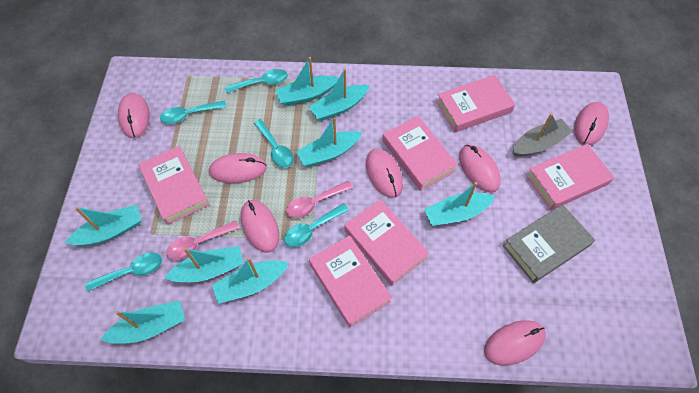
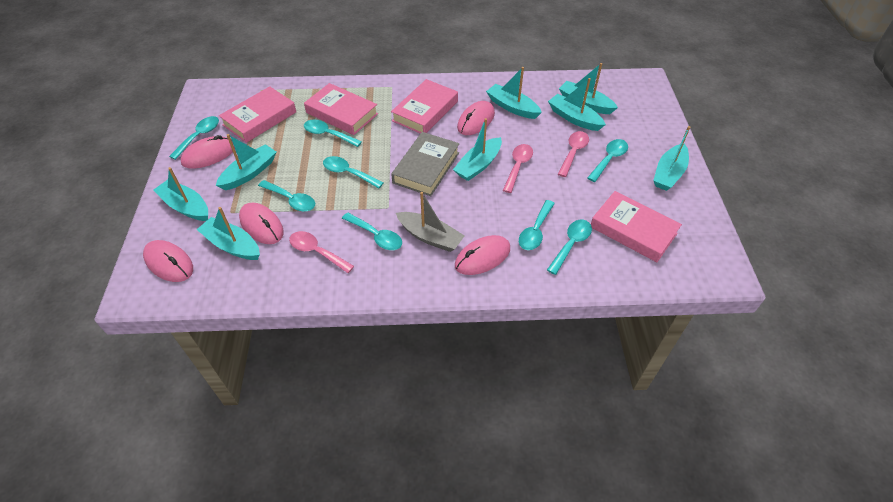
pink book: 6 -> 4
pink mouse: 7 -> 5
pink spoon: 2 -> 3
turquoise spoon: 5 -> 8

